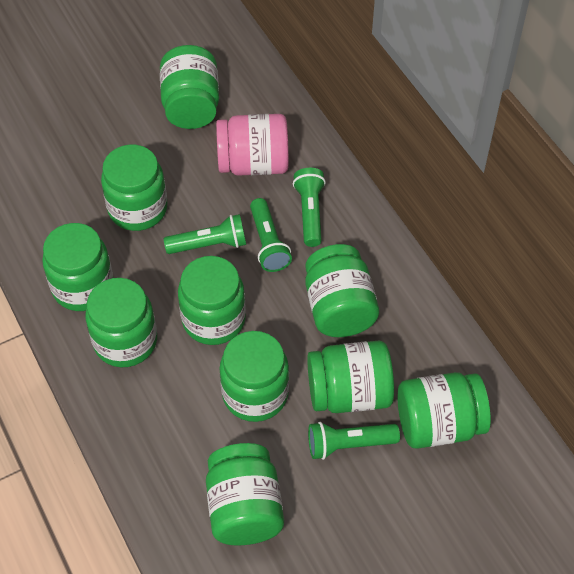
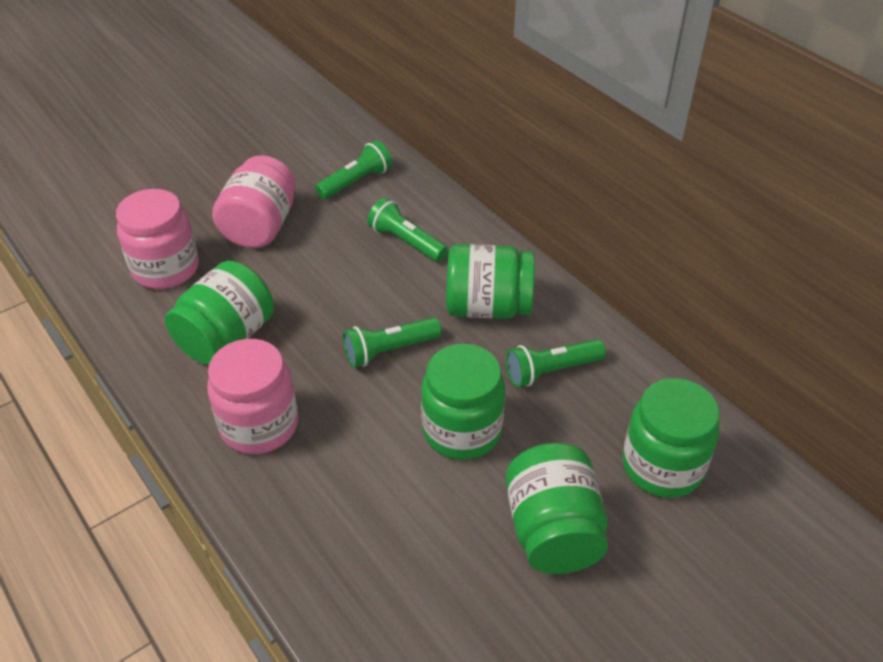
green jar: 10 -> 5
pink jar: 1 -> 3

